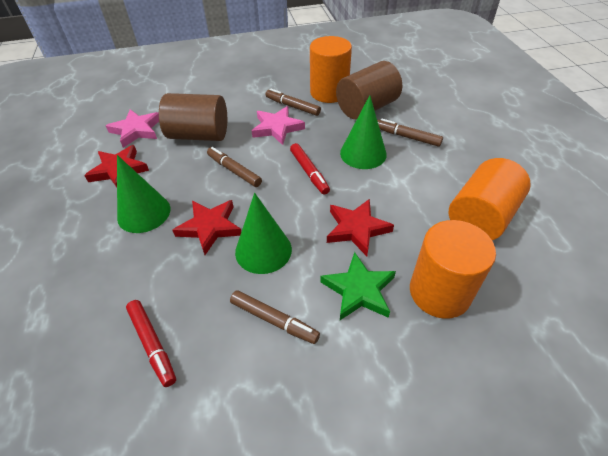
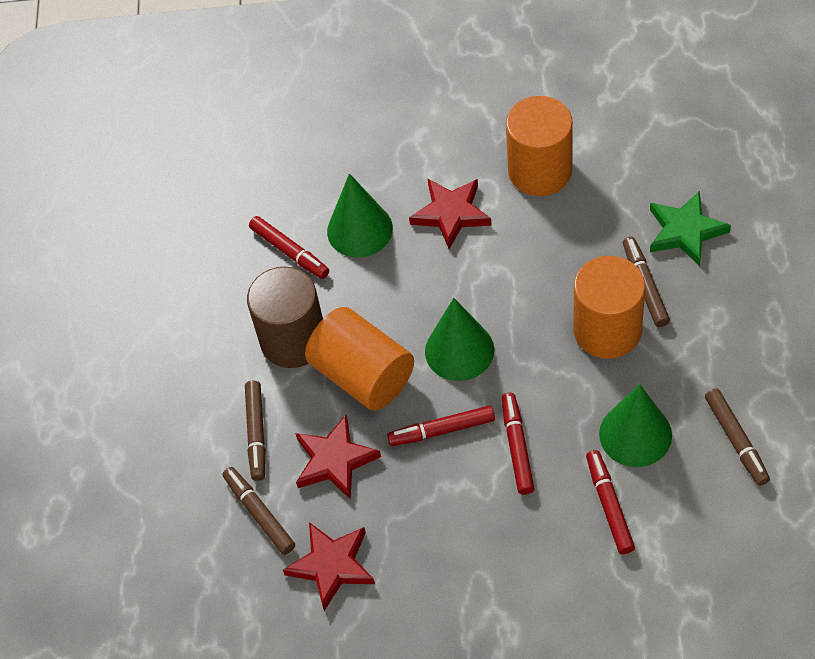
brown cylinder: 2 -> 1
pink star: 2 -> 0
red marker: 2 -> 4

